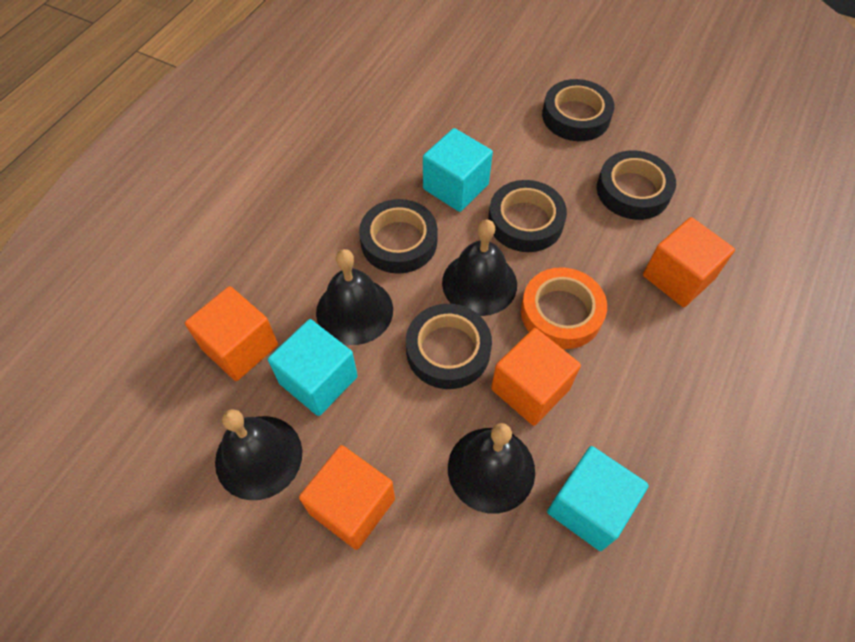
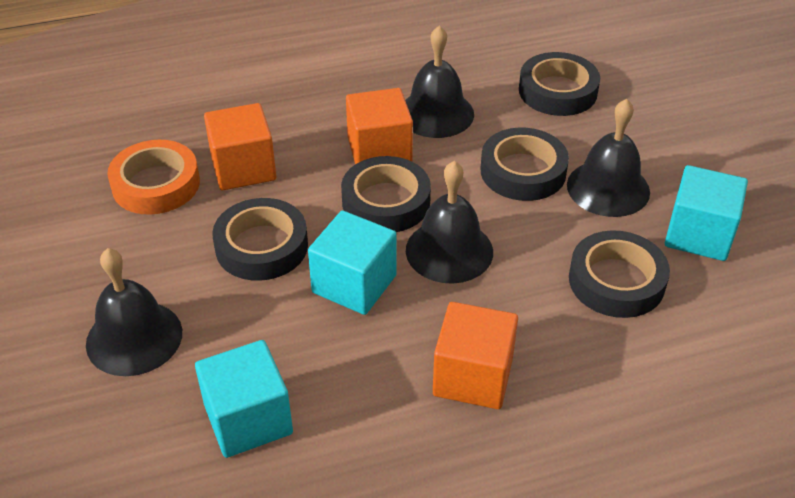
orange cube: 4 -> 3

